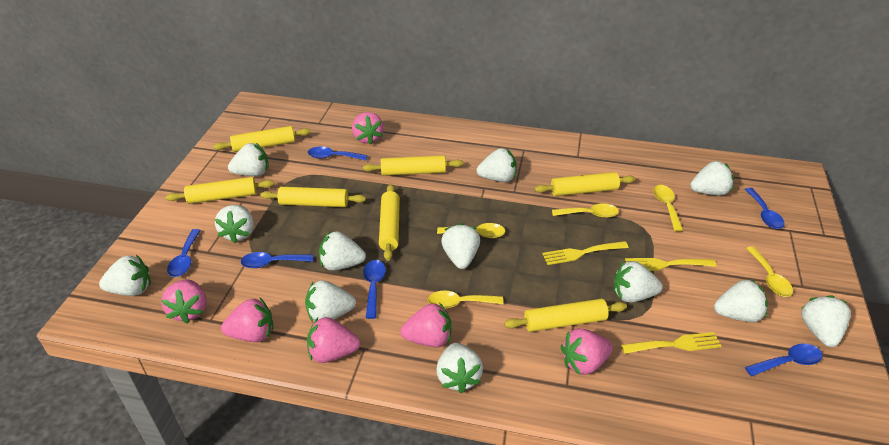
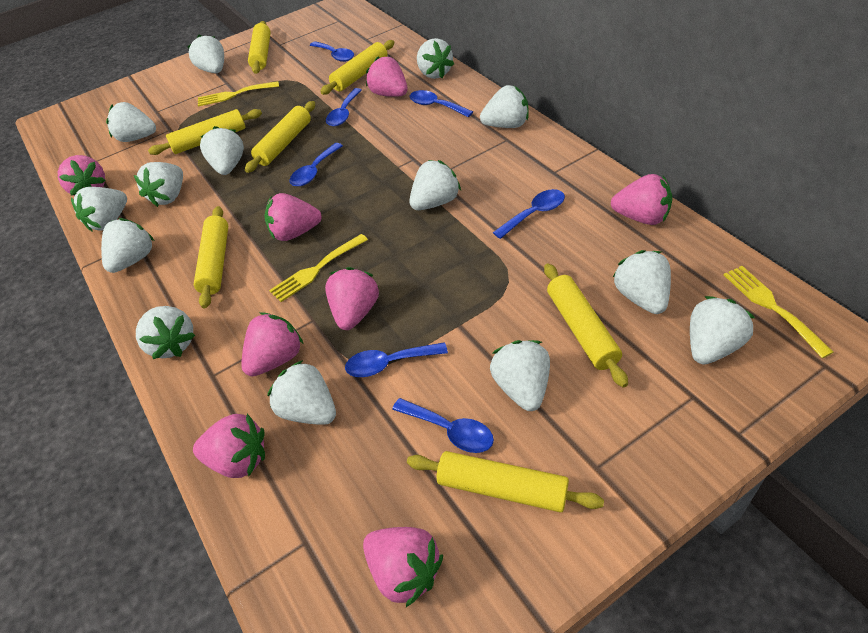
blue spoon: 6 -> 7
pink strawberry: 6 -> 8
white strawberry: 12 -> 14
yellow spoon: 5 -> 0

